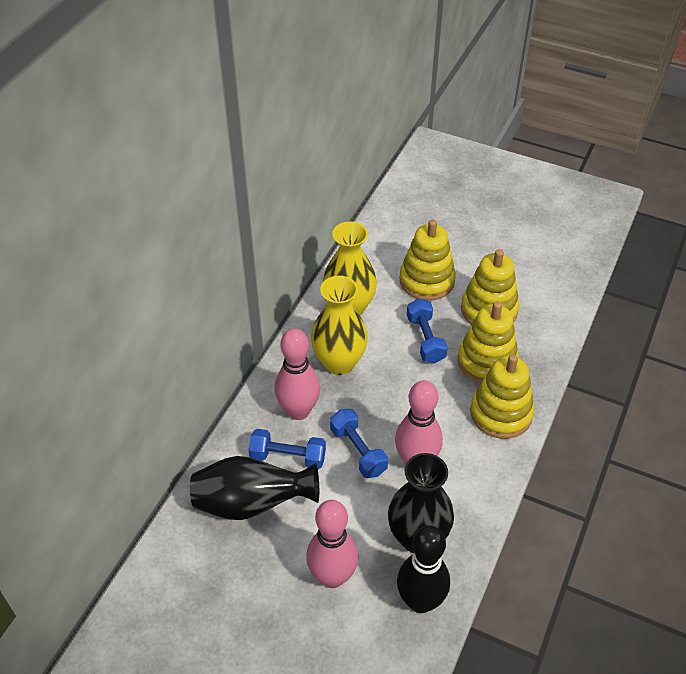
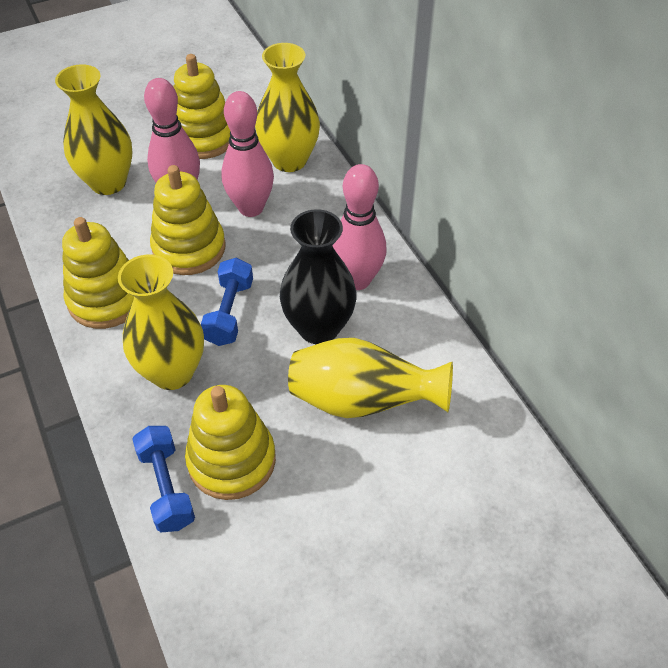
black bowling pin: 1 -> 0
black vase: 2 -> 1
blue dumbbell: 3 -> 2
yellow vase: 2 -> 4

